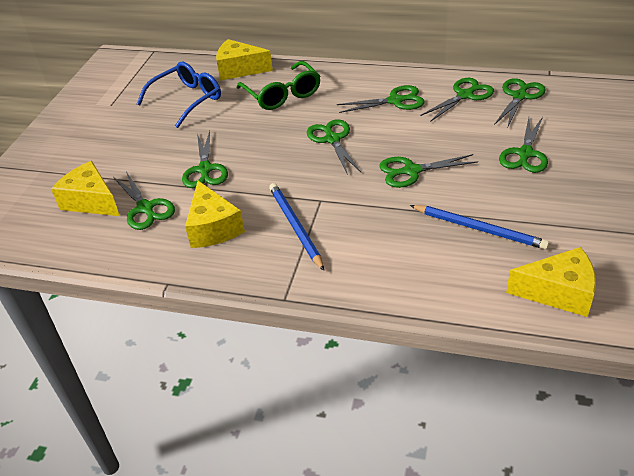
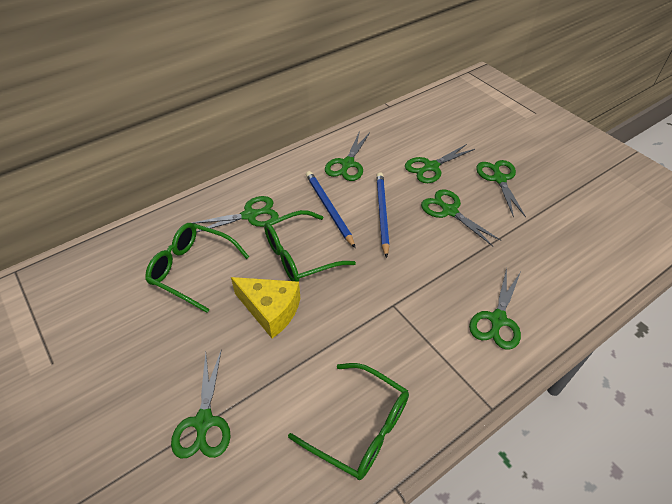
blue glasses: 1 -> 0
green glasses: 1 -> 3
green scissors: 8 -> 7
yellow cheese: 4 -> 1

